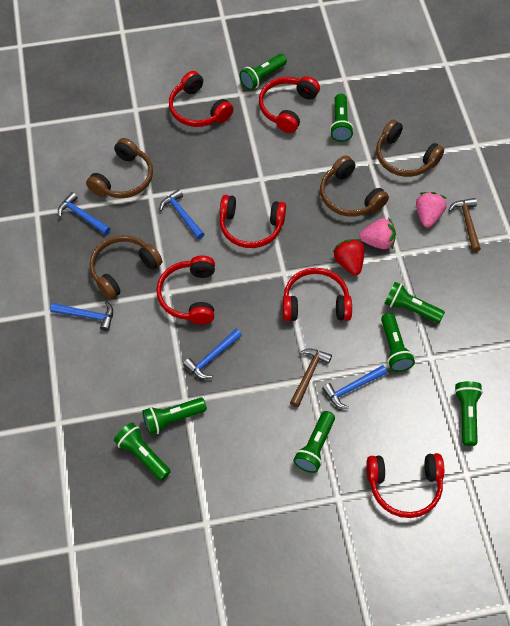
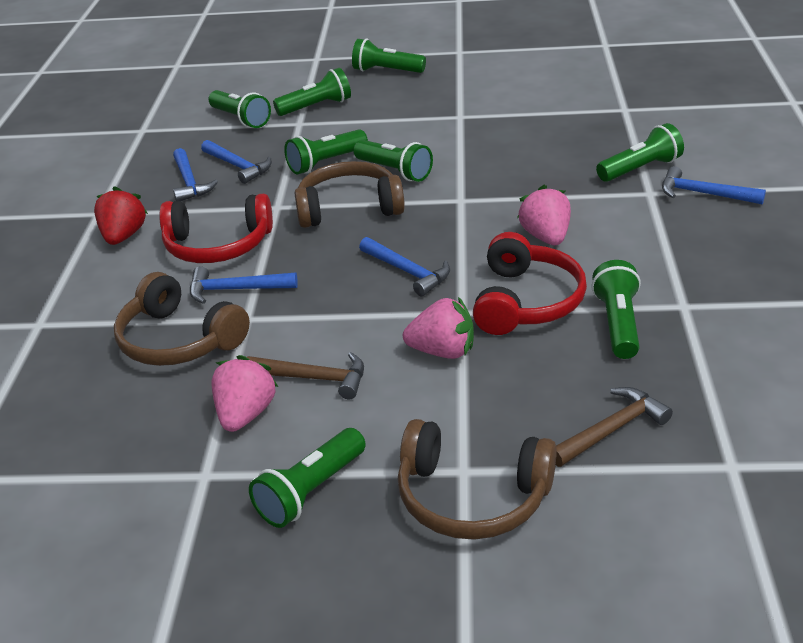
brown headphones: 4 -> 3
pink strawberry: 2 -> 3
red headphones: 6 -> 2

